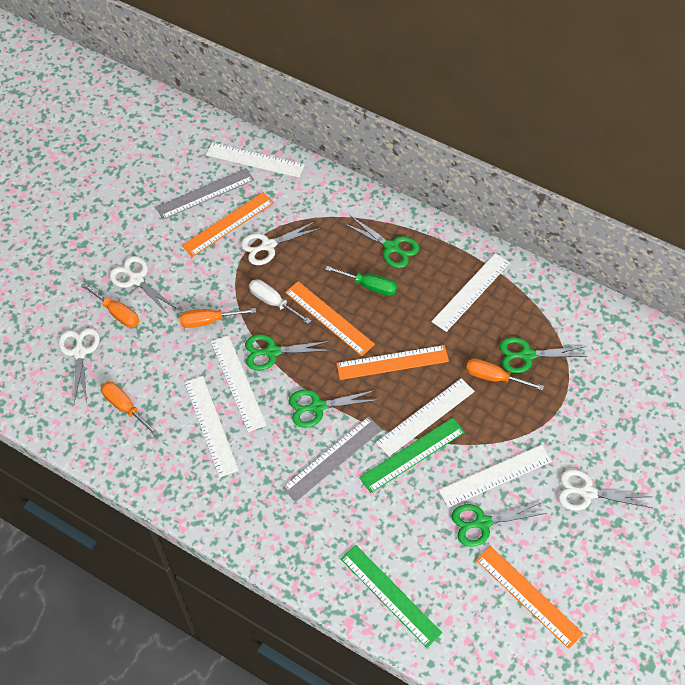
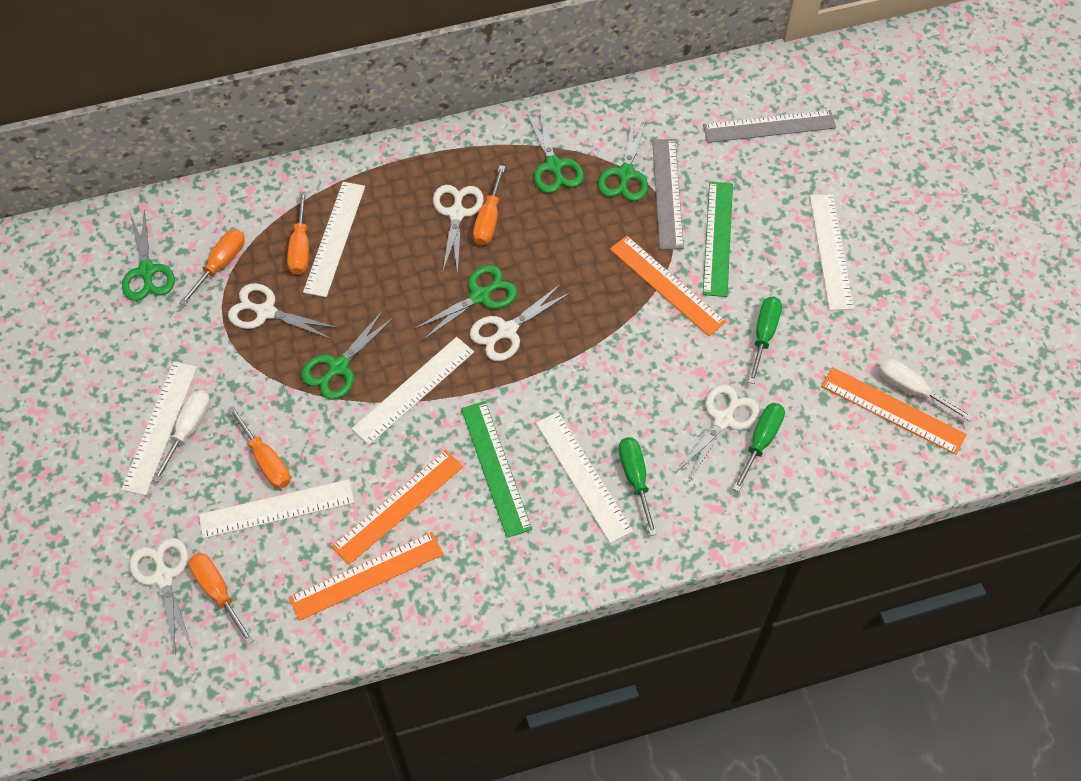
green screwdriver: 1 -> 3
orange screwdriver: 4 -> 5
white scissors: 4 -> 5
white screwdriver: 1 -> 2

